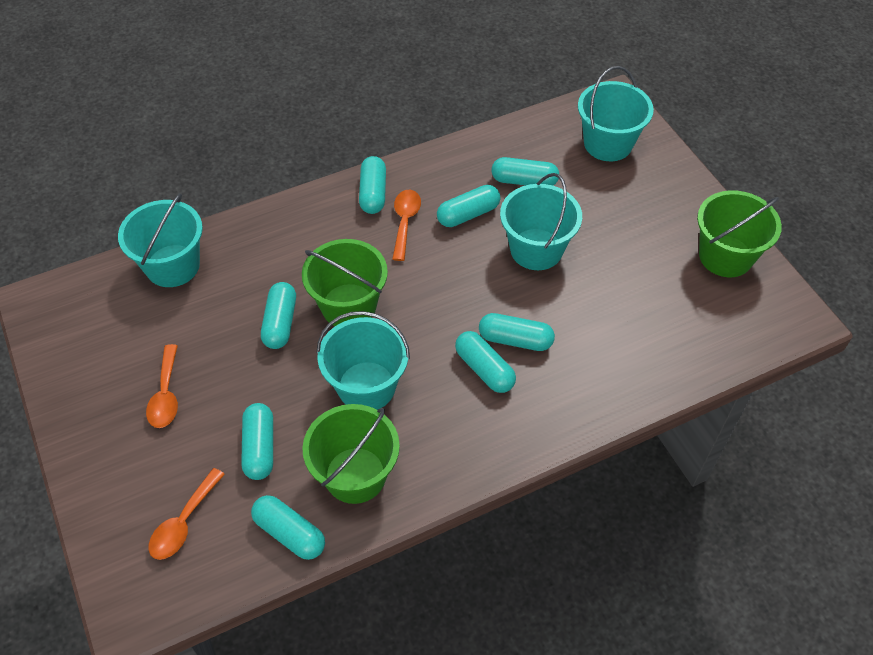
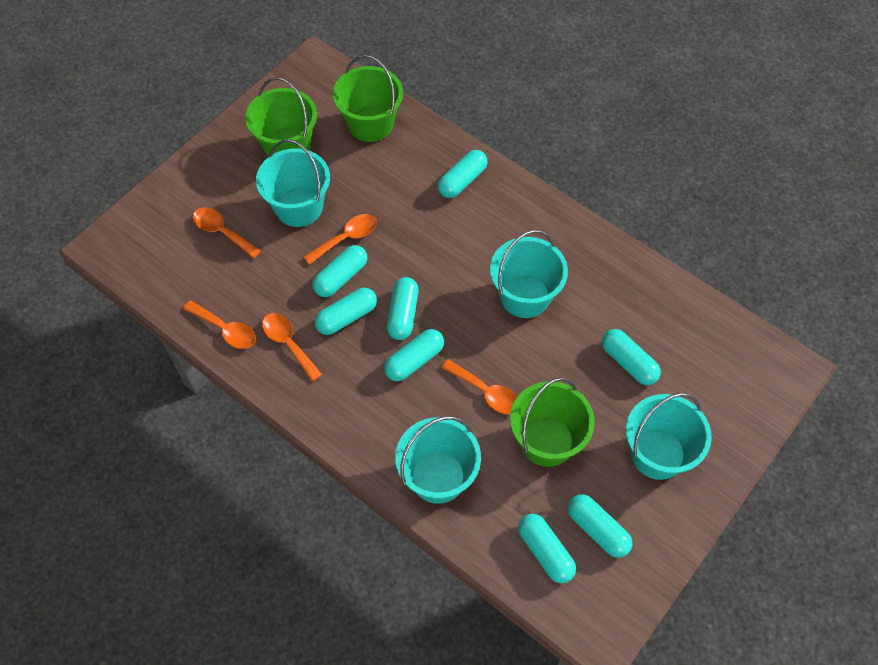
orange spoon: 3 -> 5

